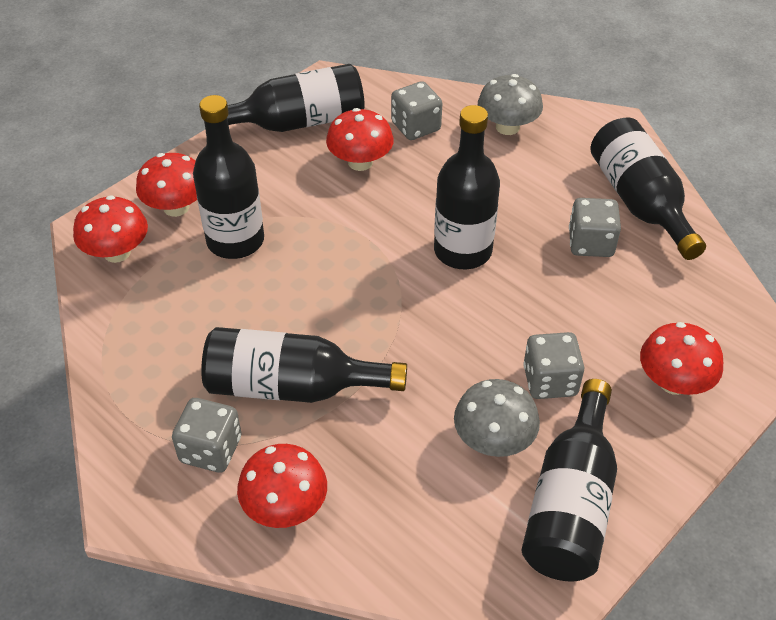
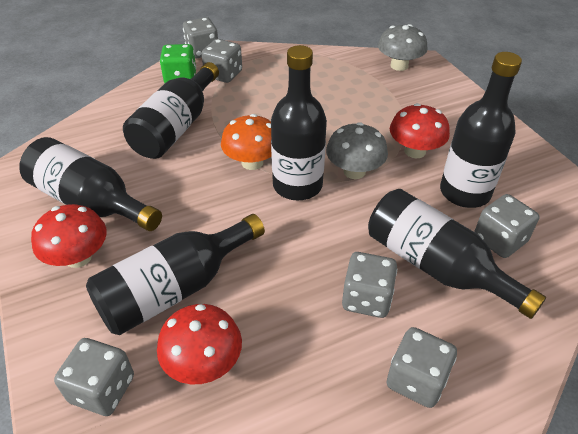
green dice: 0 -> 1
grey dice: 4 -> 6
orange mushroom: 0 -> 1
red mushroom: 5 -> 3

